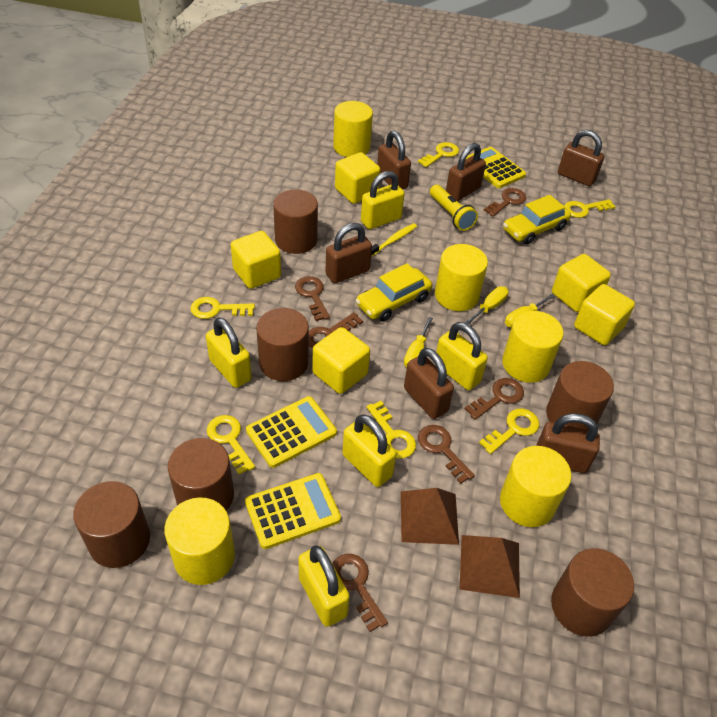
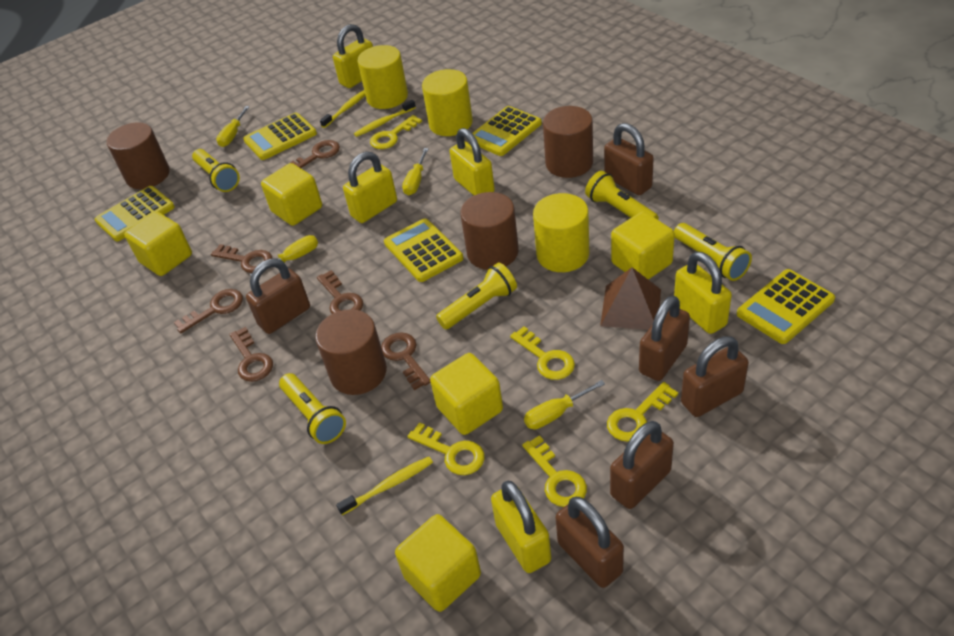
brown cylinder: 6 -> 4
brown pyramid: 2 -> 1
yellow calculator: 3 -> 5
yellow car: 2 -> 0
yellow cylinder: 5 -> 3
yellow flashlight: 1 -> 5
yellow key: 6 -> 5
yellow screwdriver: 3 -> 4
yellow toothbrush: 1 -> 3

